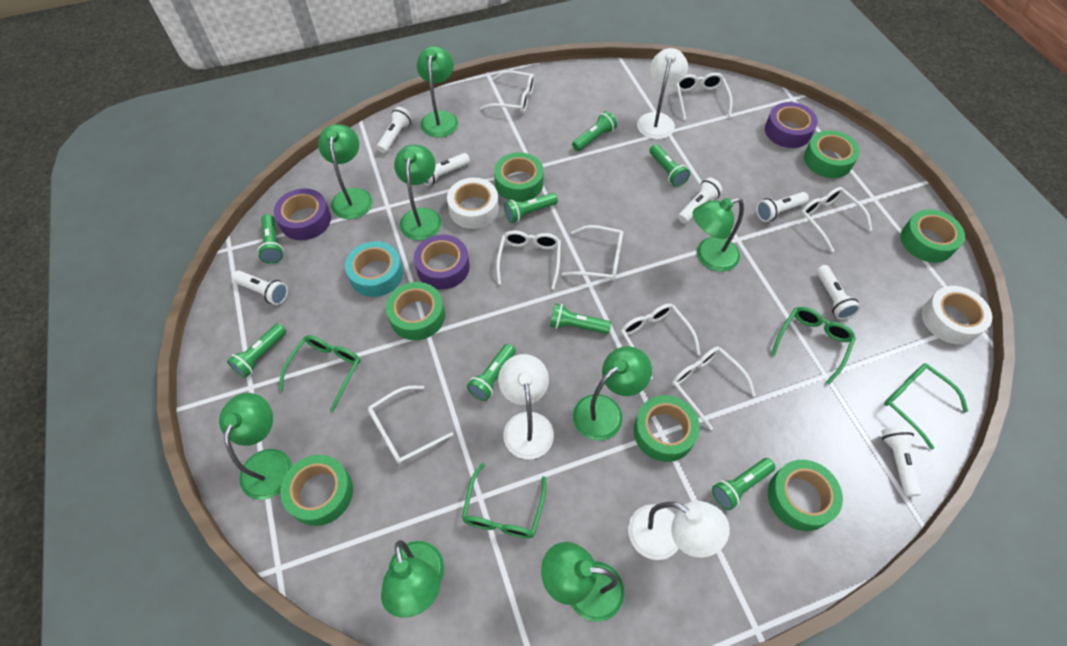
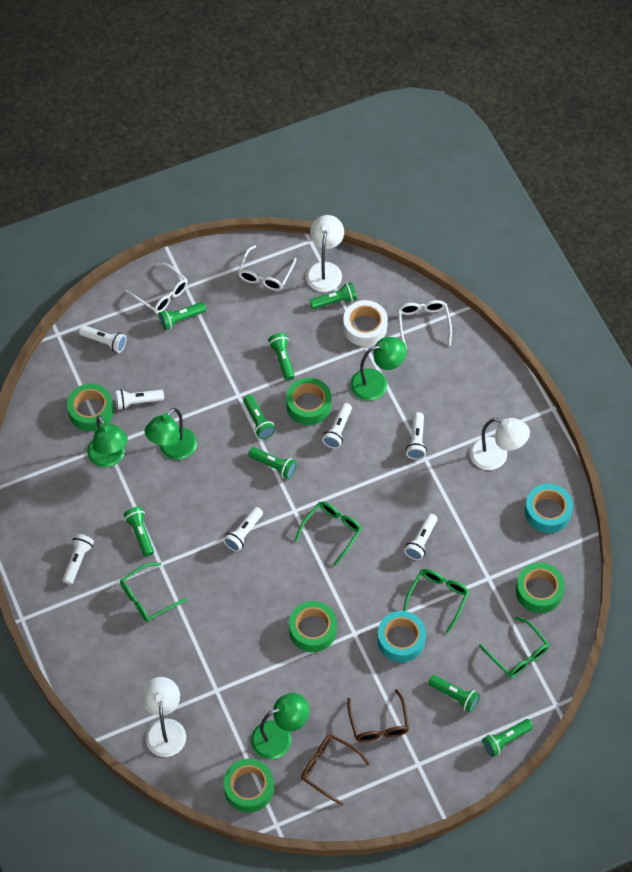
brown glasses: 0 -> 2
green lamp: 8 -> 4
green tape: 7 -> 5
purple tape: 3 -> 0
turquoise tape: 1 -> 2
white glasses: 8 -> 3
white tape: 2 -> 1

